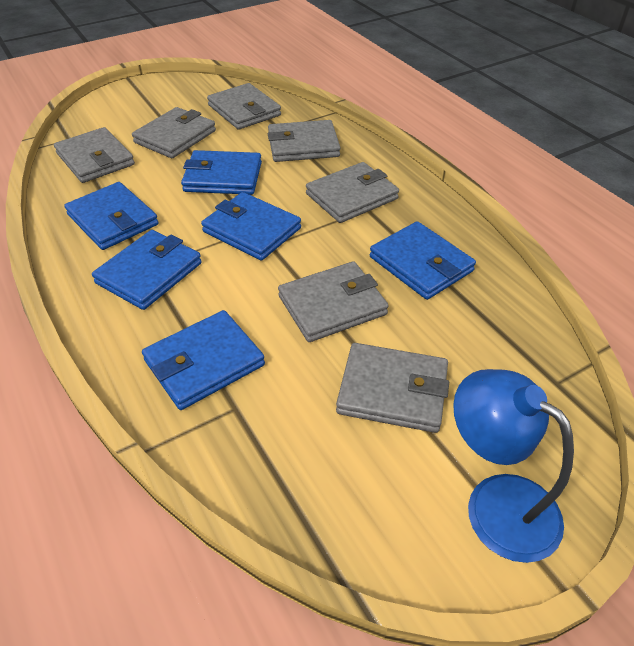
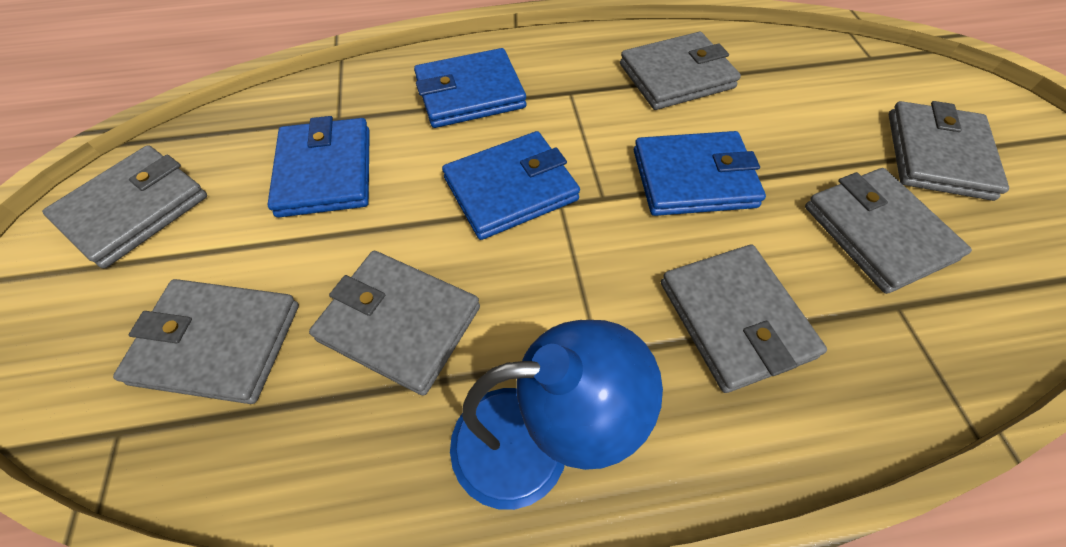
blue wallet: 6 -> 4

